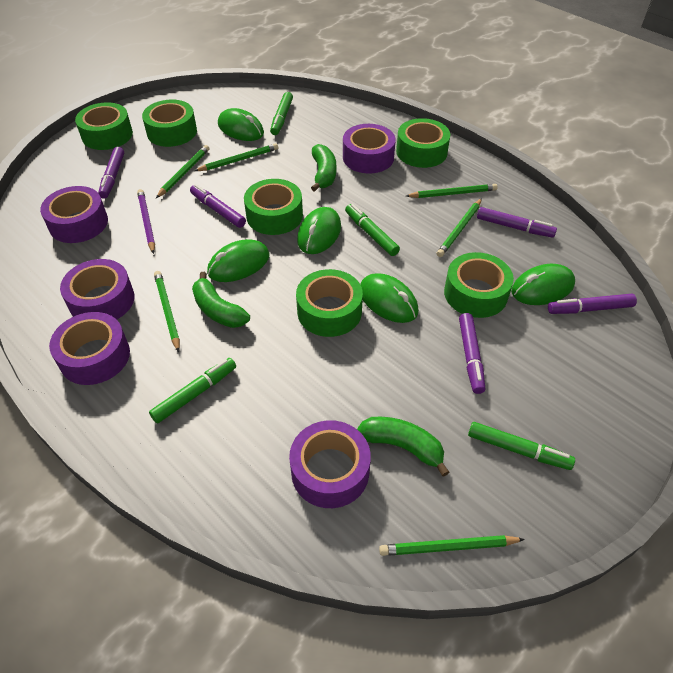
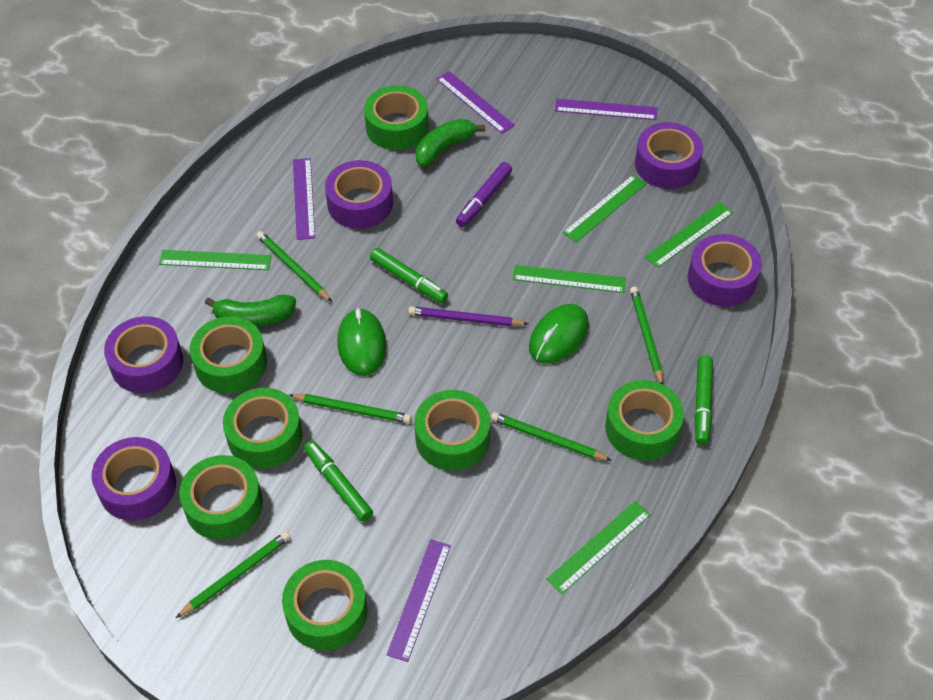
green banana: 3 -> 2
green marker: 4 -> 3
green mouse: 5 -> 2
green pencil: 6 -> 5
green ruler: 0 -> 5
green tape: 6 -> 7
purple marker: 5 -> 1
purple ruler: 0 -> 4

